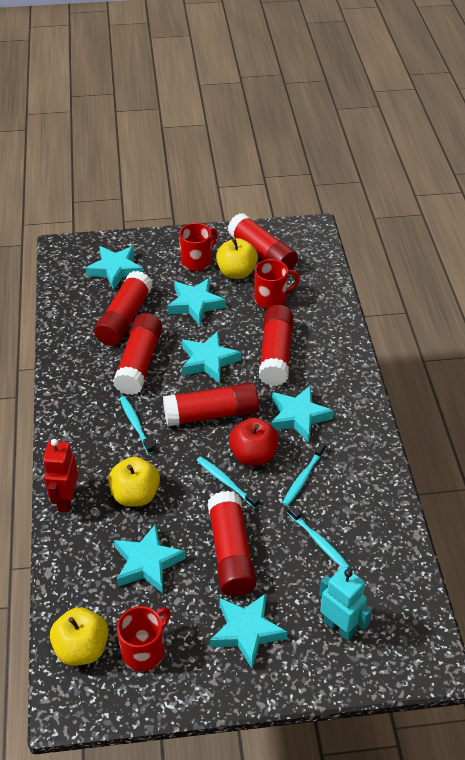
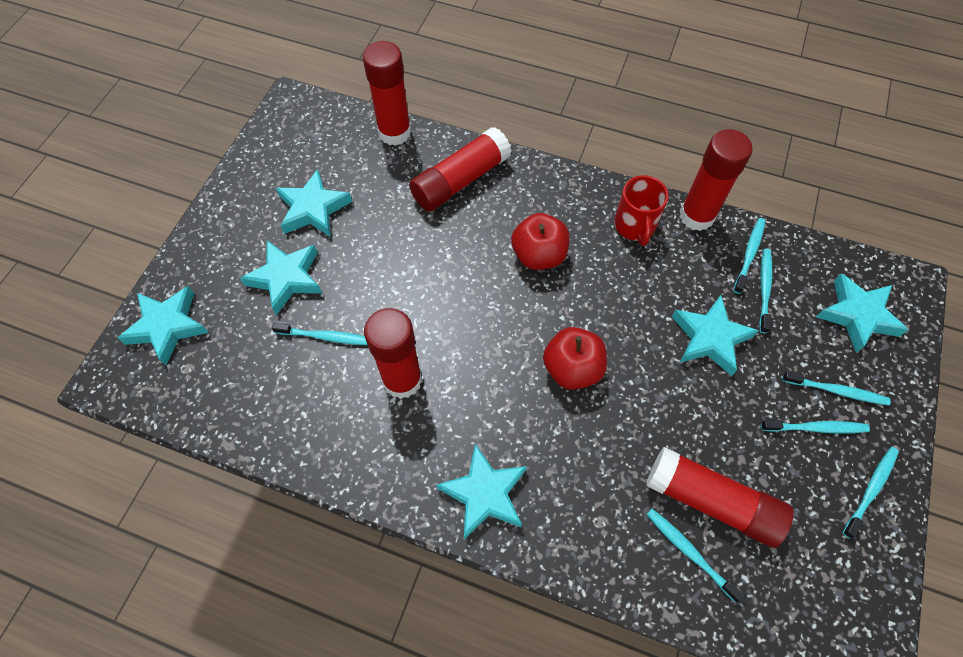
red apple: 1 -> 2
red glue stick: 6 -> 5
red mug: 3 -> 1
red robot: 1 -> 0
turquoise robot: 1 -> 0
turquoise toothbrush: 4 -> 7
yellow apple: 3 -> 0

